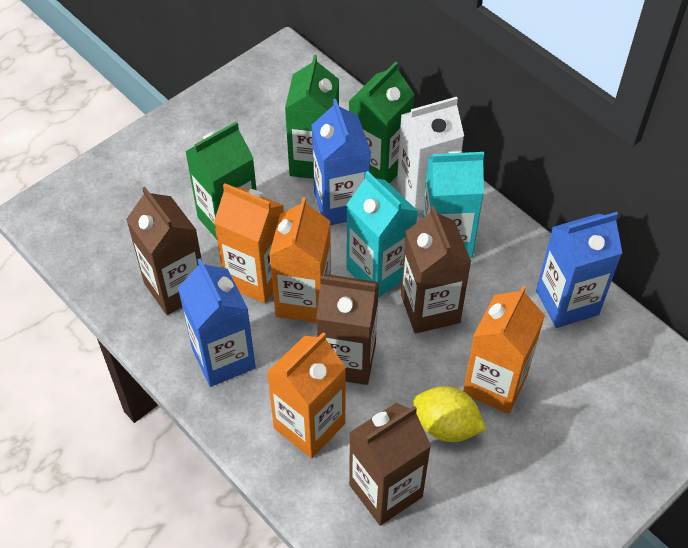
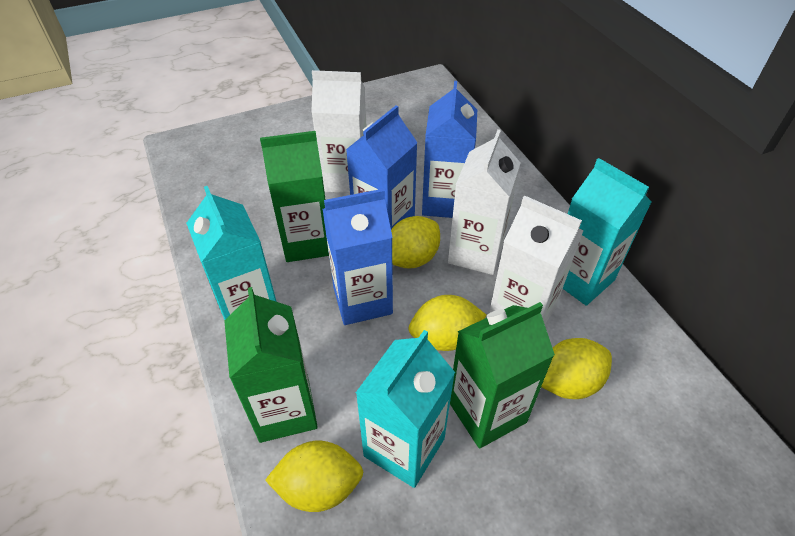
brown carton: 4 -> 0
orange carton: 4 -> 0
turquoise carton: 2 -> 3
white carton: 1 -> 3
yellow lemon: 1 -> 4

